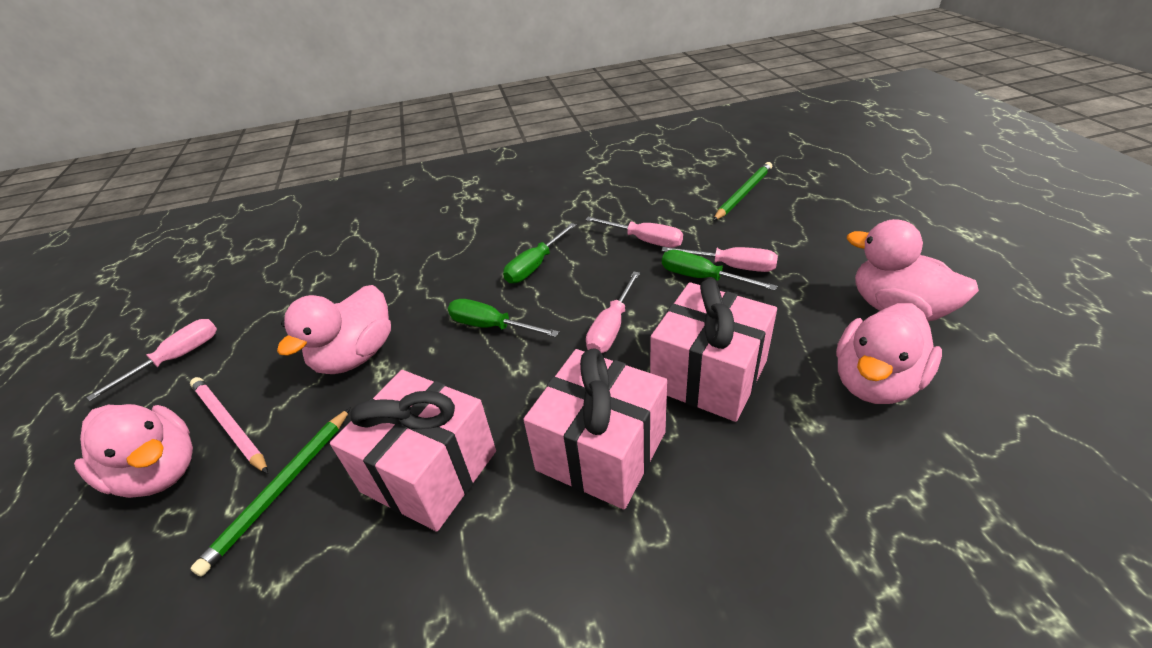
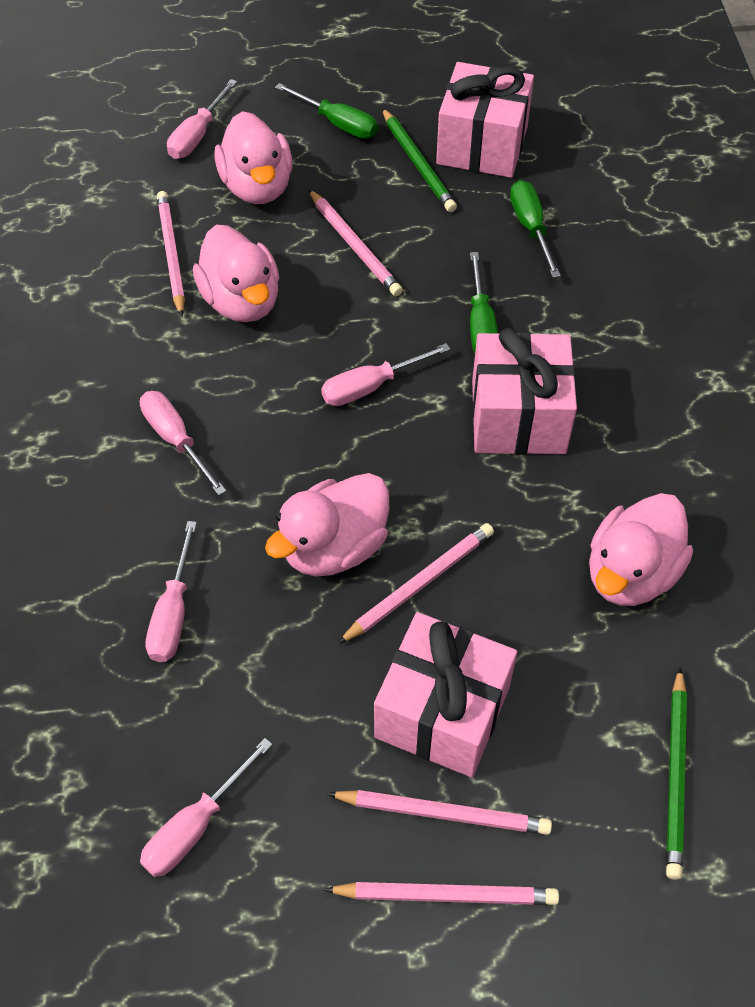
pink pencil: 1 -> 5
pink screwdriver: 4 -> 5

